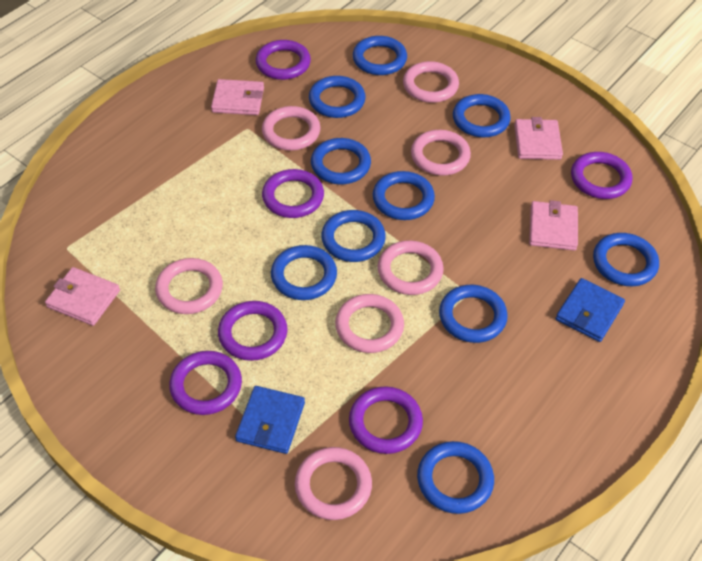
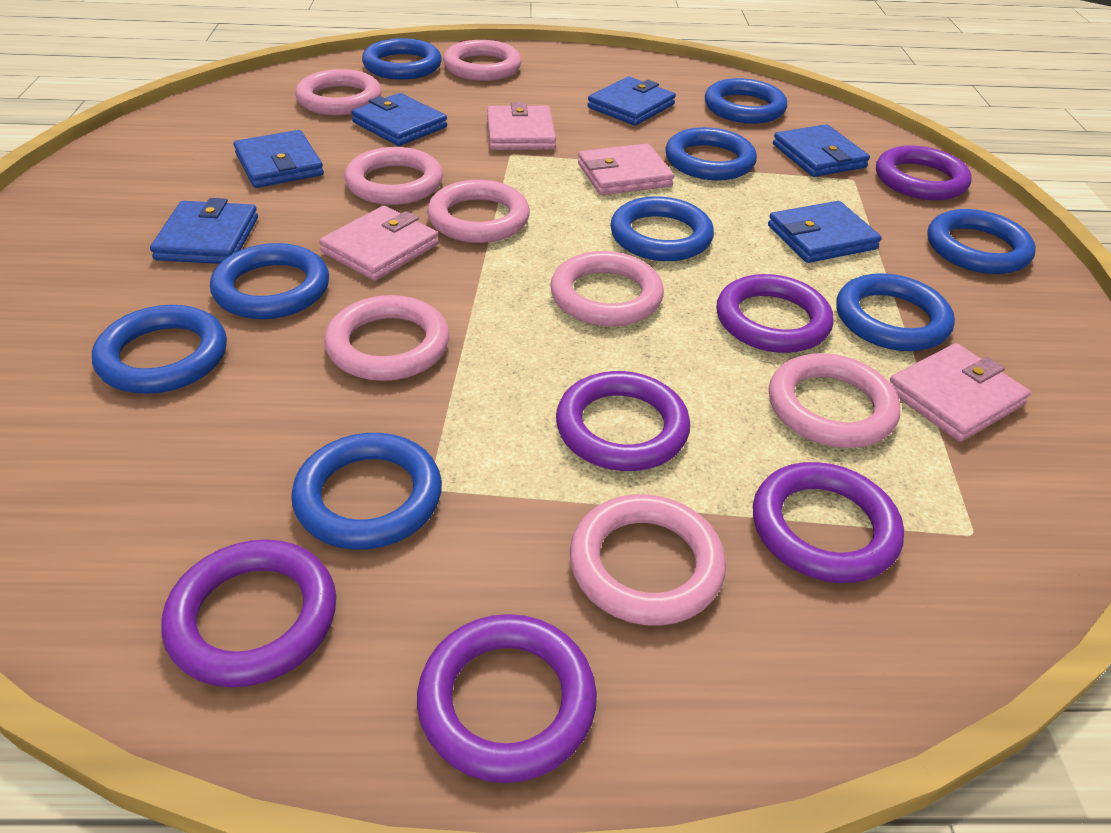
blue ring: 10 -> 9
blue wallet: 2 -> 6
pink ring: 7 -> 8

